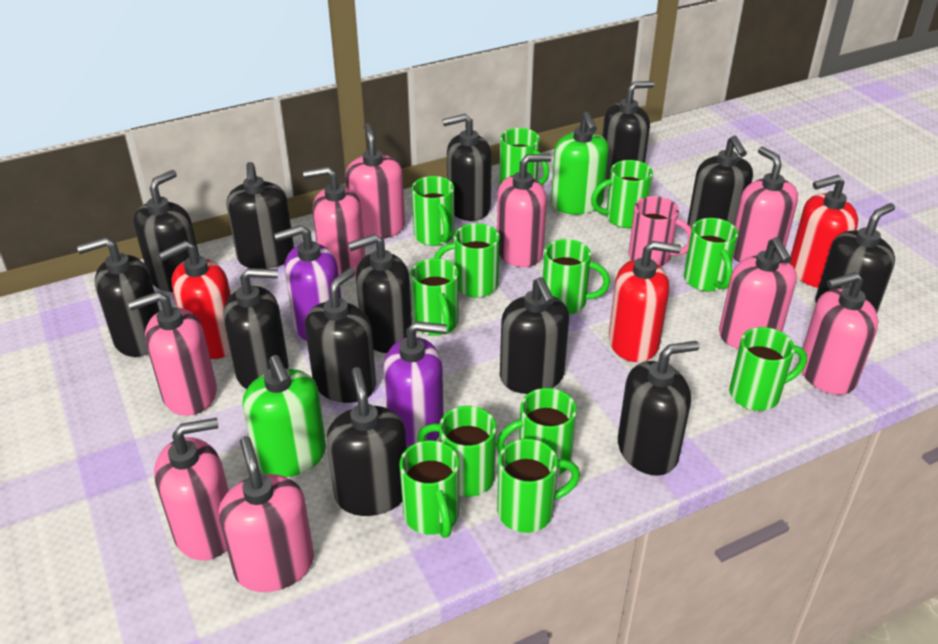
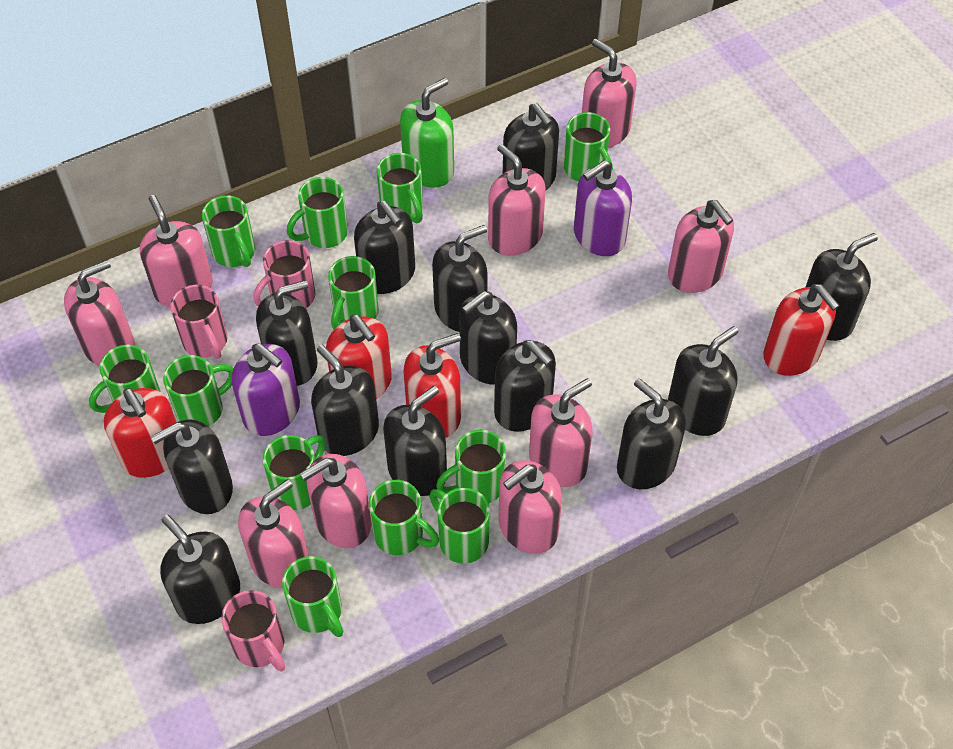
green soap dispenser: 2 -> 1
pink mug: 1 -> 3
red soap dispenser: 3 -> 4

